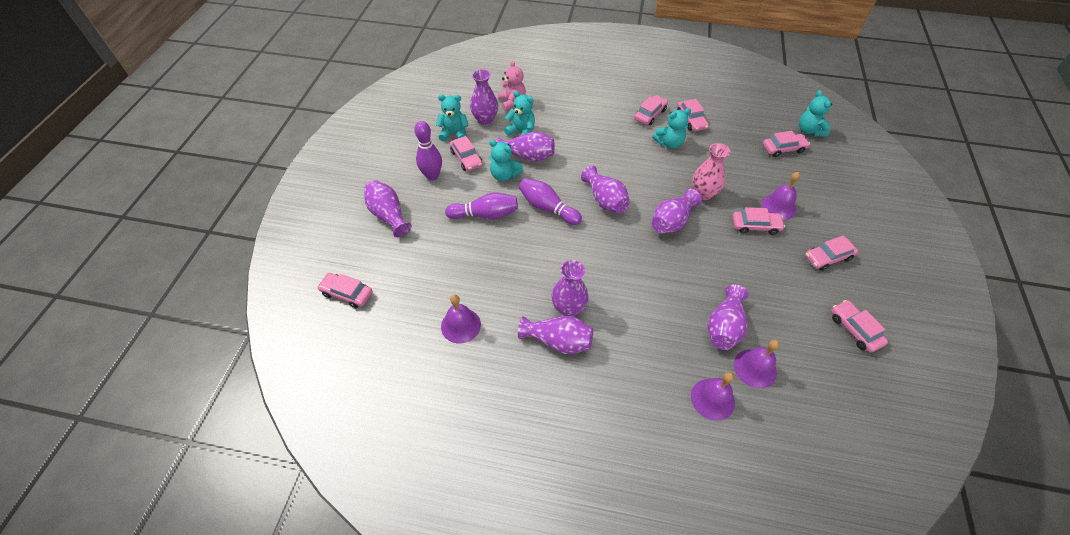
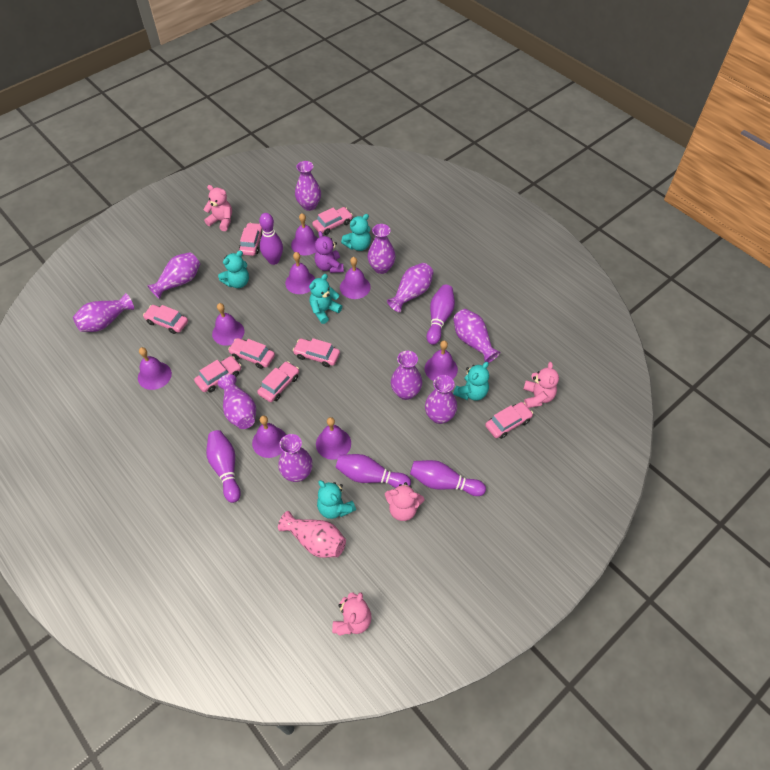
pink teddy bear: 1 -> 4
purple bell: 4 -> 8
purple bowling pin: 3 -> 5
purple teddy bear: 0 -> 1
purple vase: 8 -> 10

